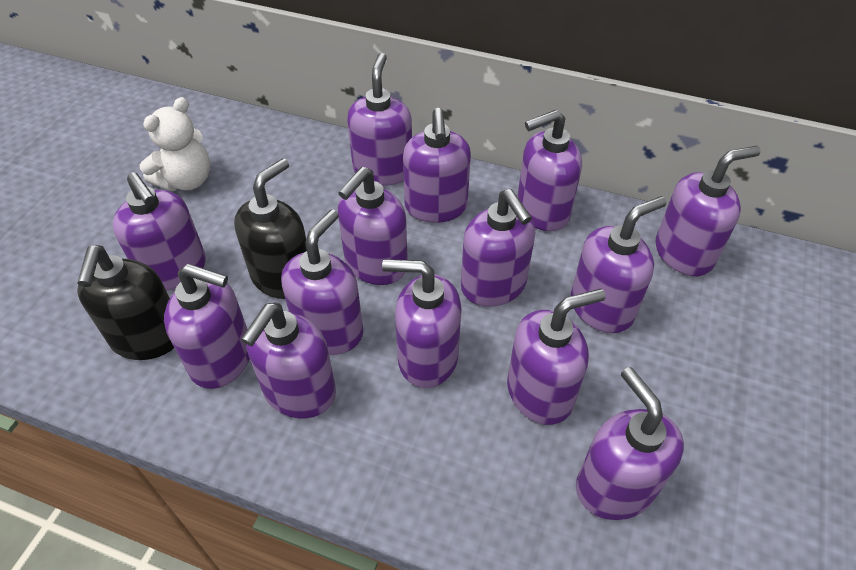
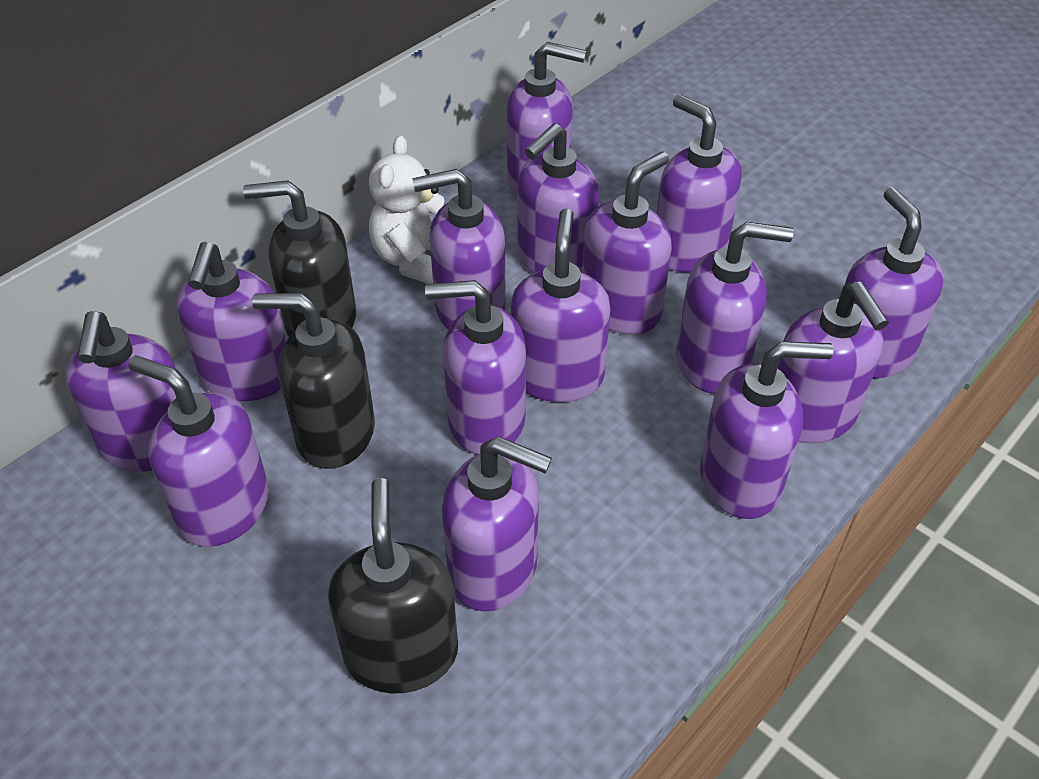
black soap dispenser: 2 -> 3
purple soap dispenser: 14 -> 15

